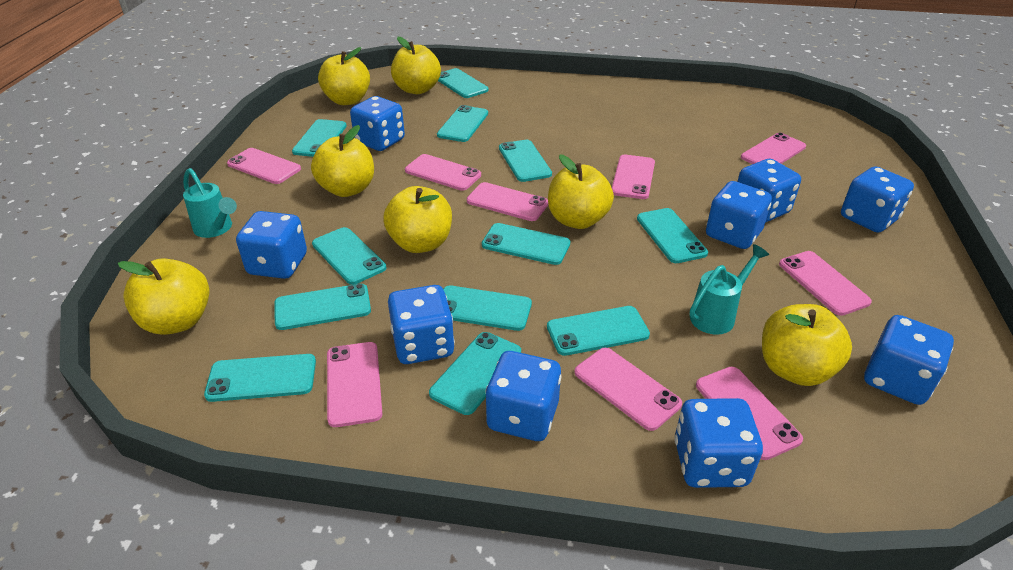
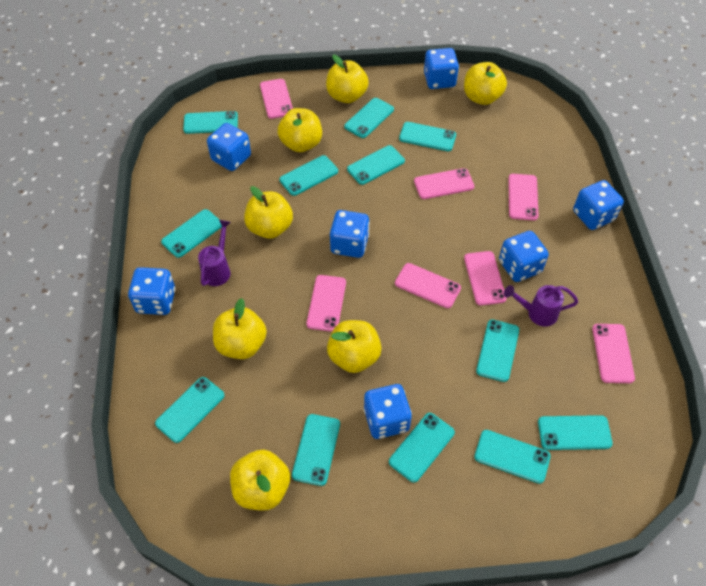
blue dice: 9 -> 7
pink phone: 9 -> 7
purple watering can: 0 -> 2
turquoise watering can: 2 -> 0

